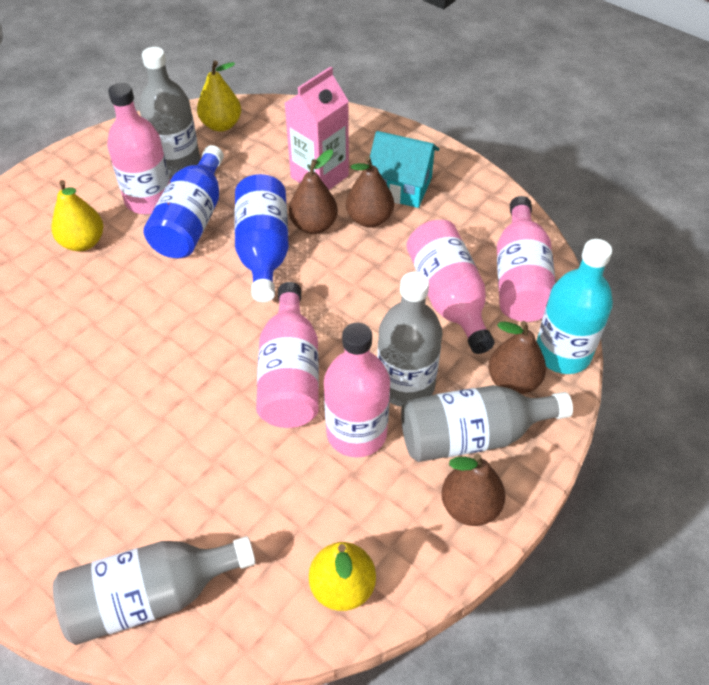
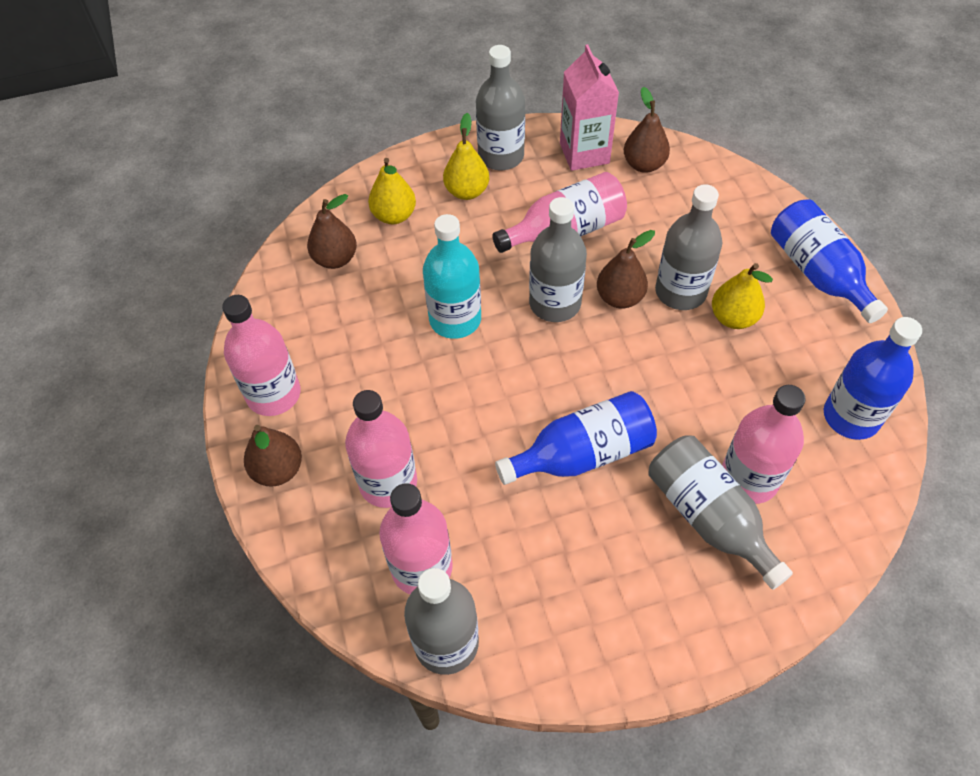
blue bottle: 2 -> 3
grey bottle: 4 -> 5
turquoise house: 1 -> 0

